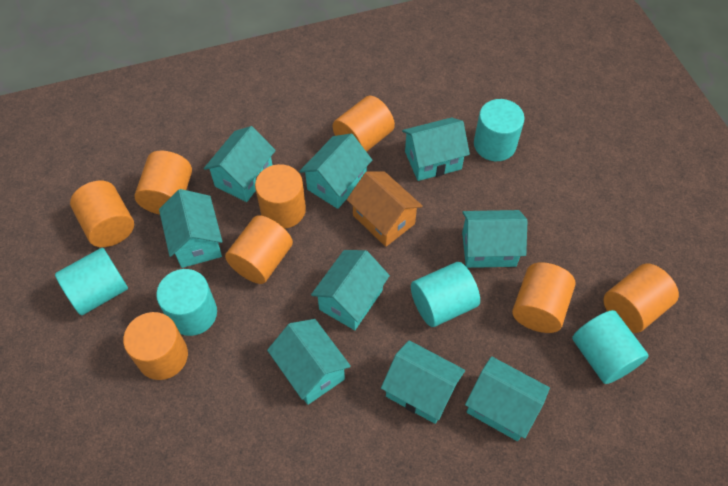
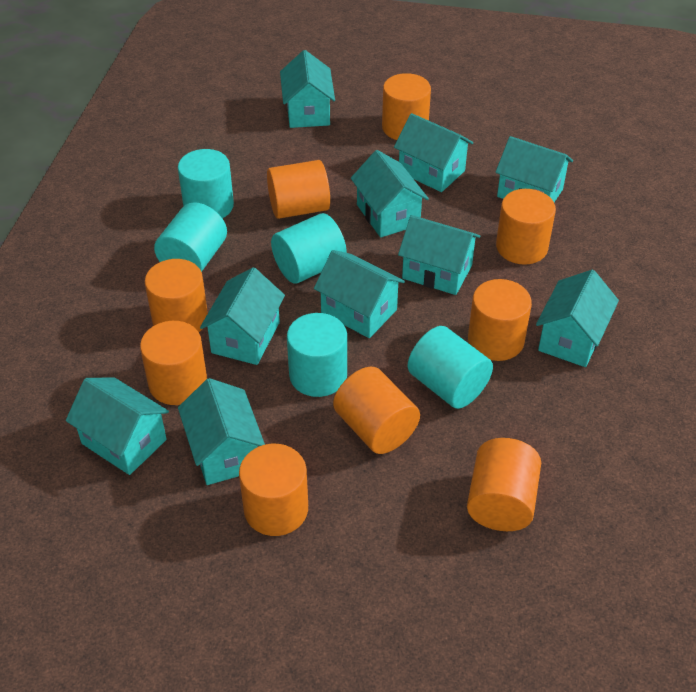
orange cylinder: 8 -> 9
orange house: 1 -> 0
turquoise house: 9 -> 10

